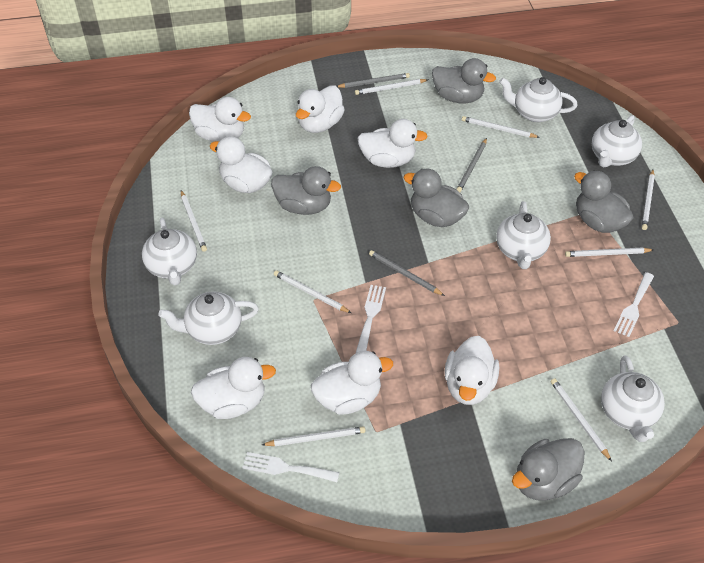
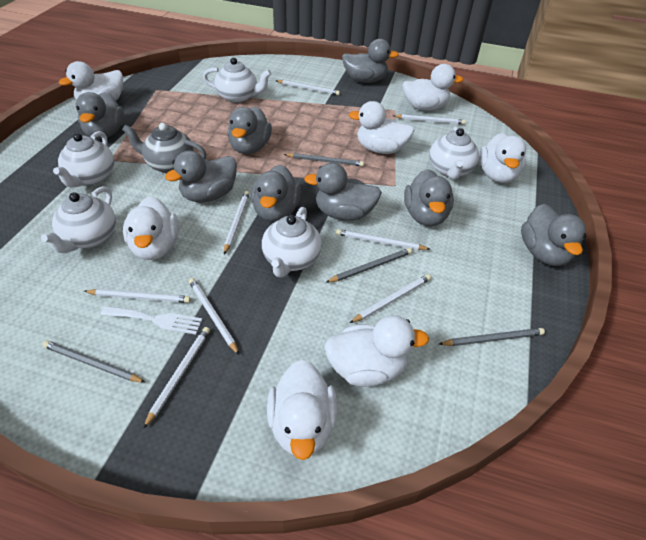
grey duck: 5 -> 8
grey pencil: 3 -> 4
grey teapot: 0 -> 1
white fork: 3 -> 1
white teapot: 6 -> 5

